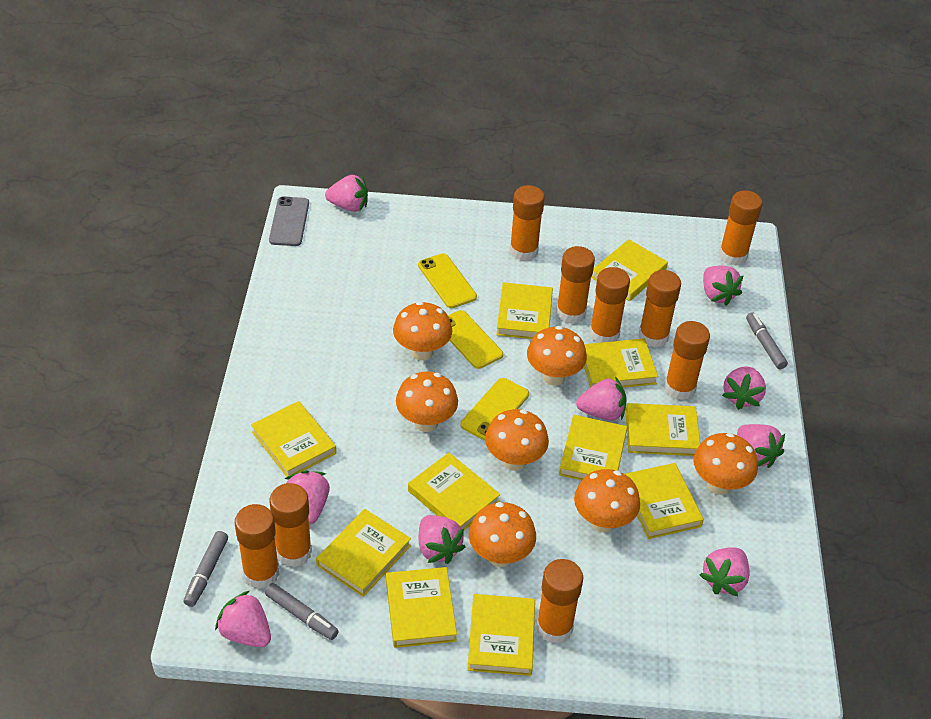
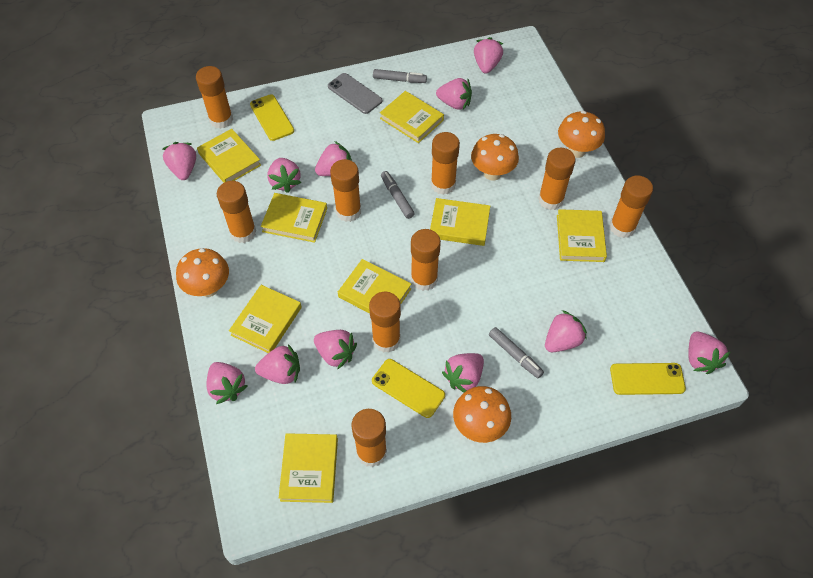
orange mushroom: 7 -> 4
pink strawberry: 9 -> 11
yellow book: 11 -> 8

